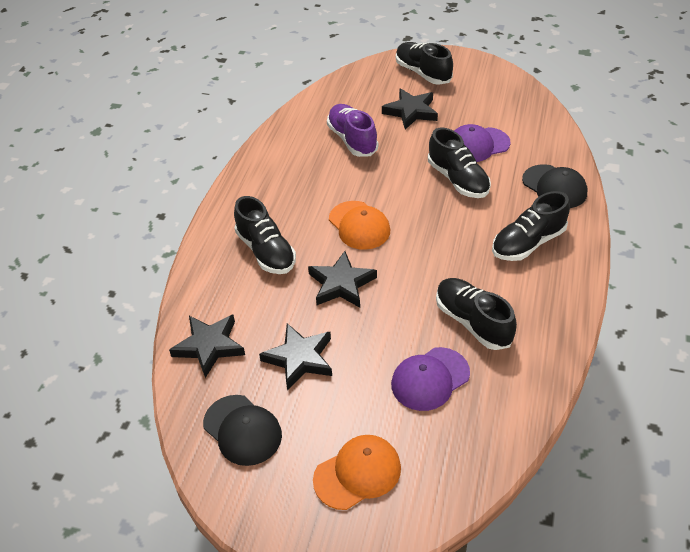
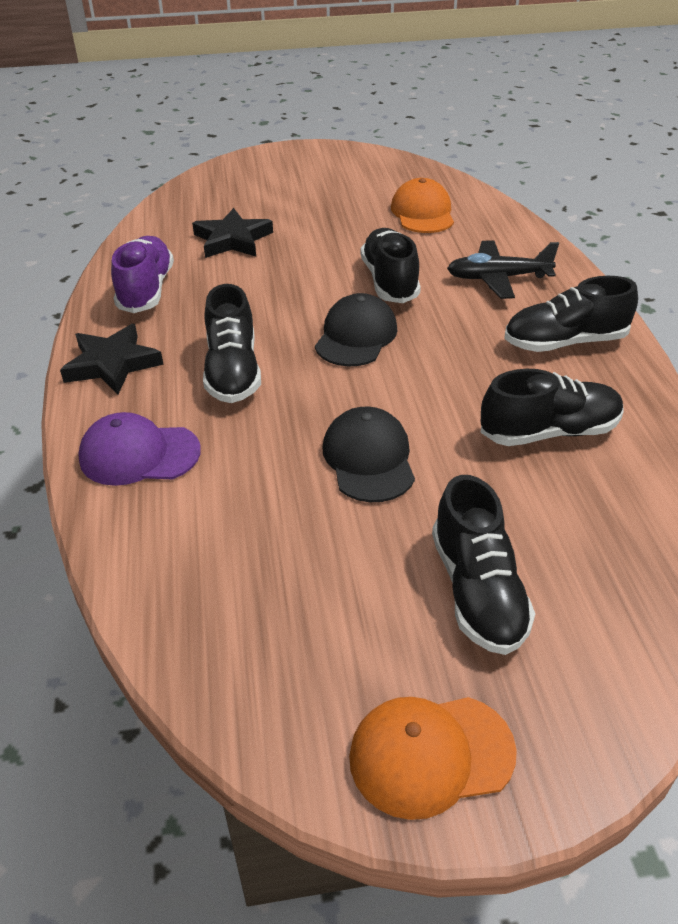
black plane: 0 -> 1
black star: 4 -> 2
purple cap: 2 -> 1

